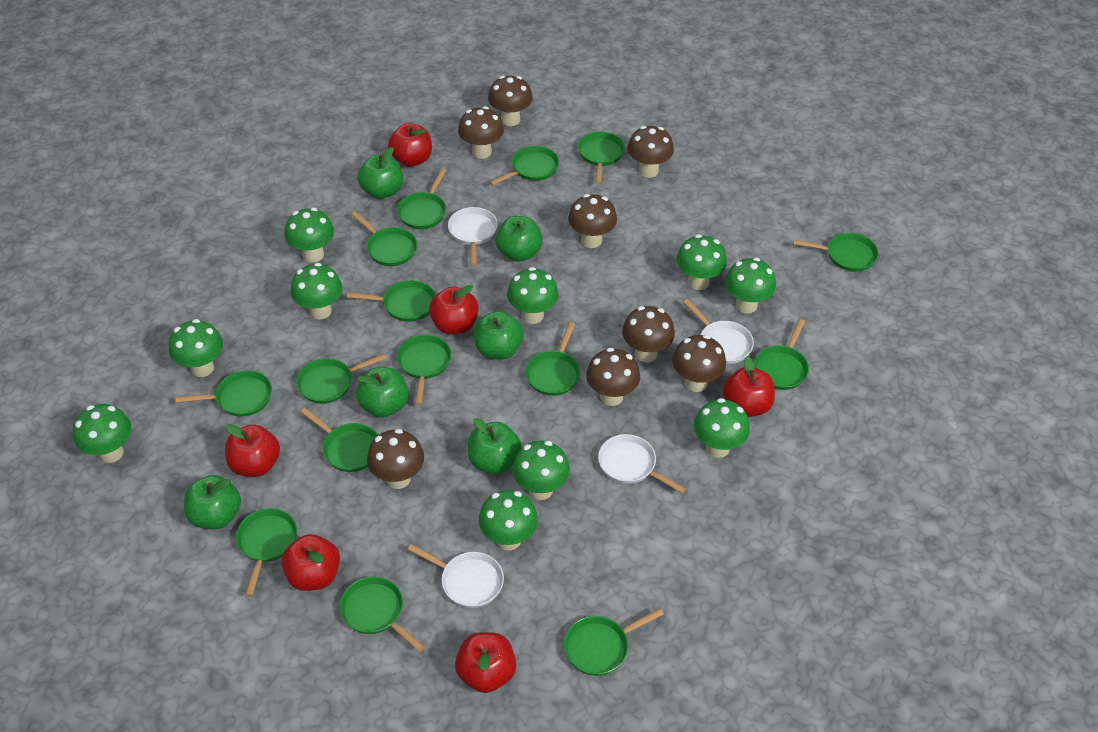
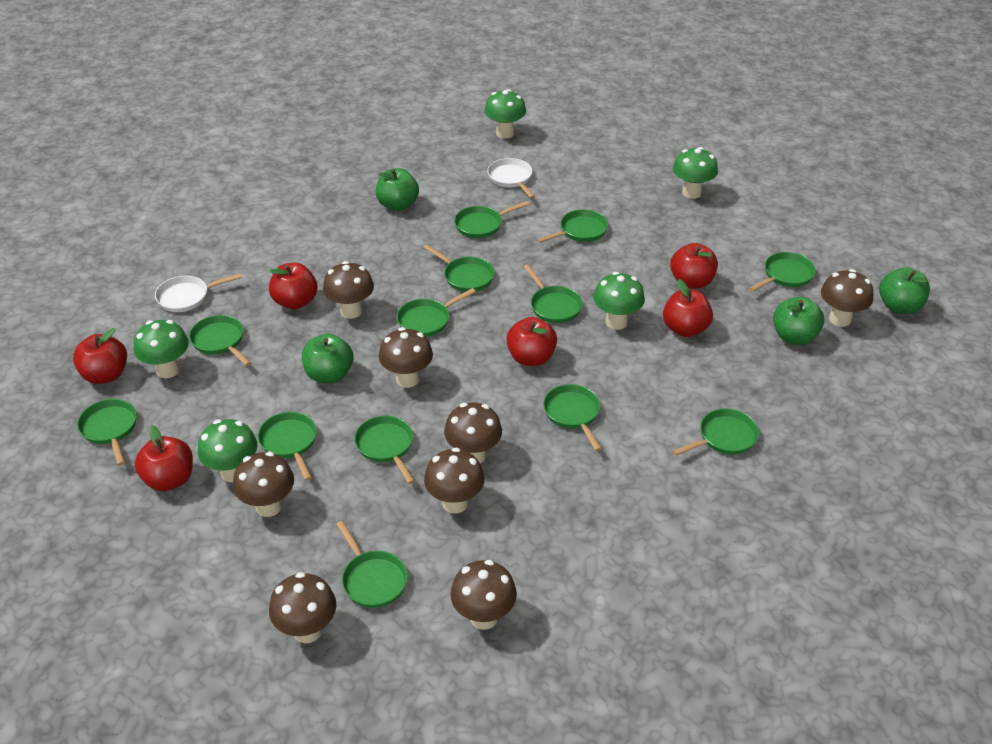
green apple: 6 -> 4
green mushroom: 10 -> 5
green pan: 15 -> 13
white pan: 4 -> 2

